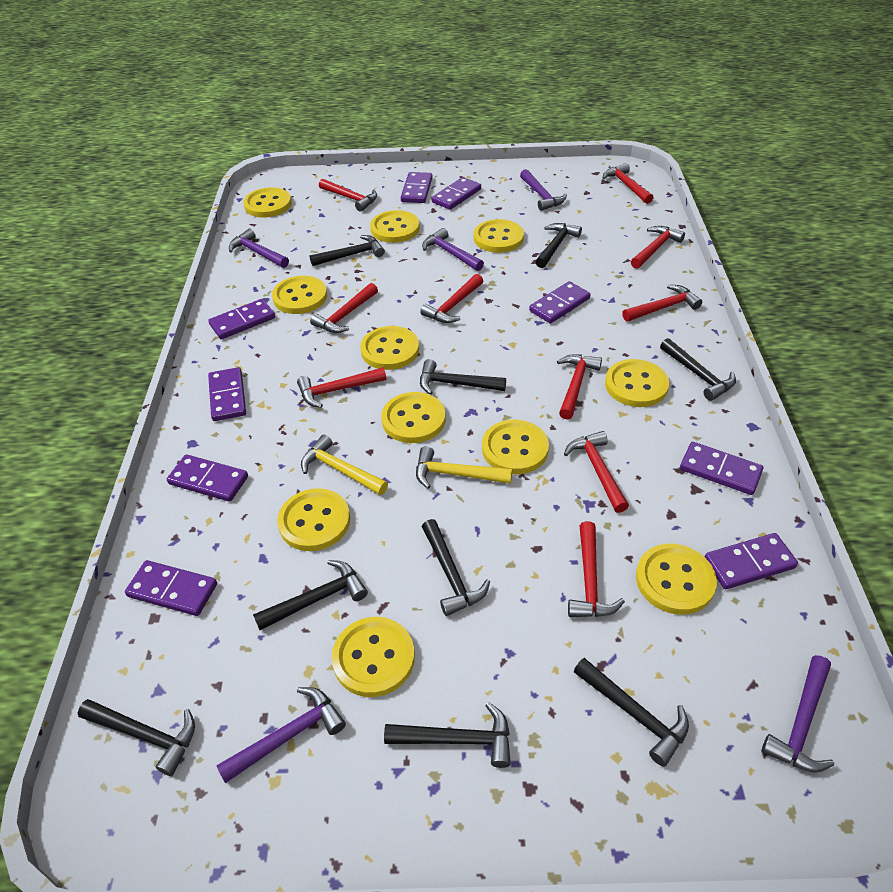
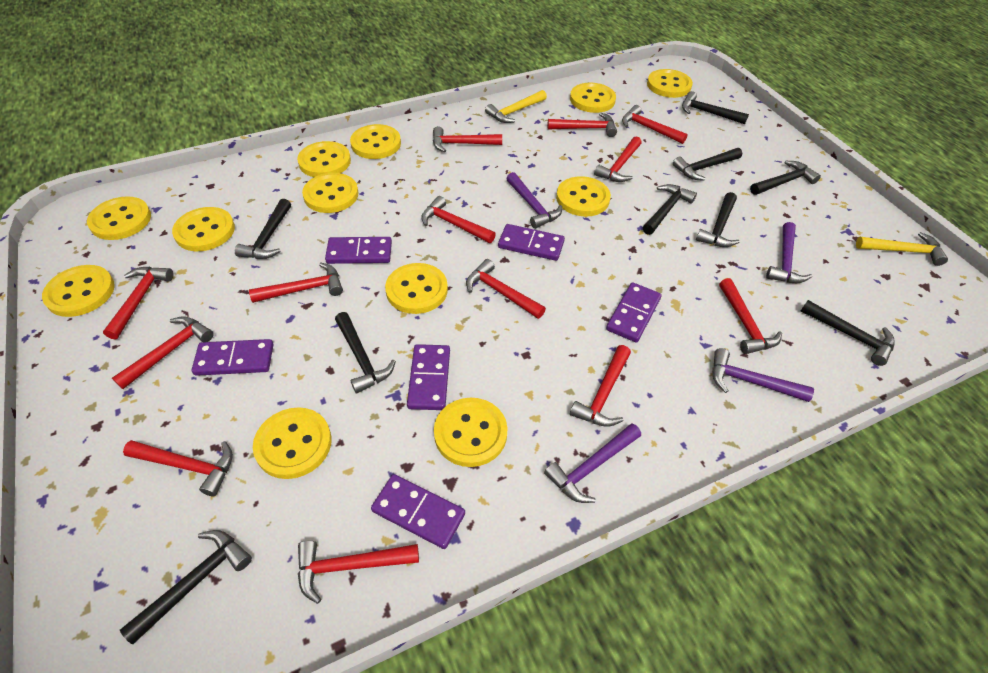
purple domino: 9 -> 6
purple hammer: 5 -> 4
red hammer: 10 -> 13
yellow button: 11 -> 12

